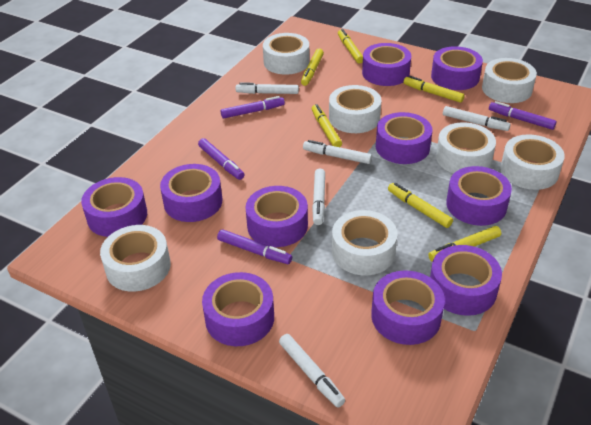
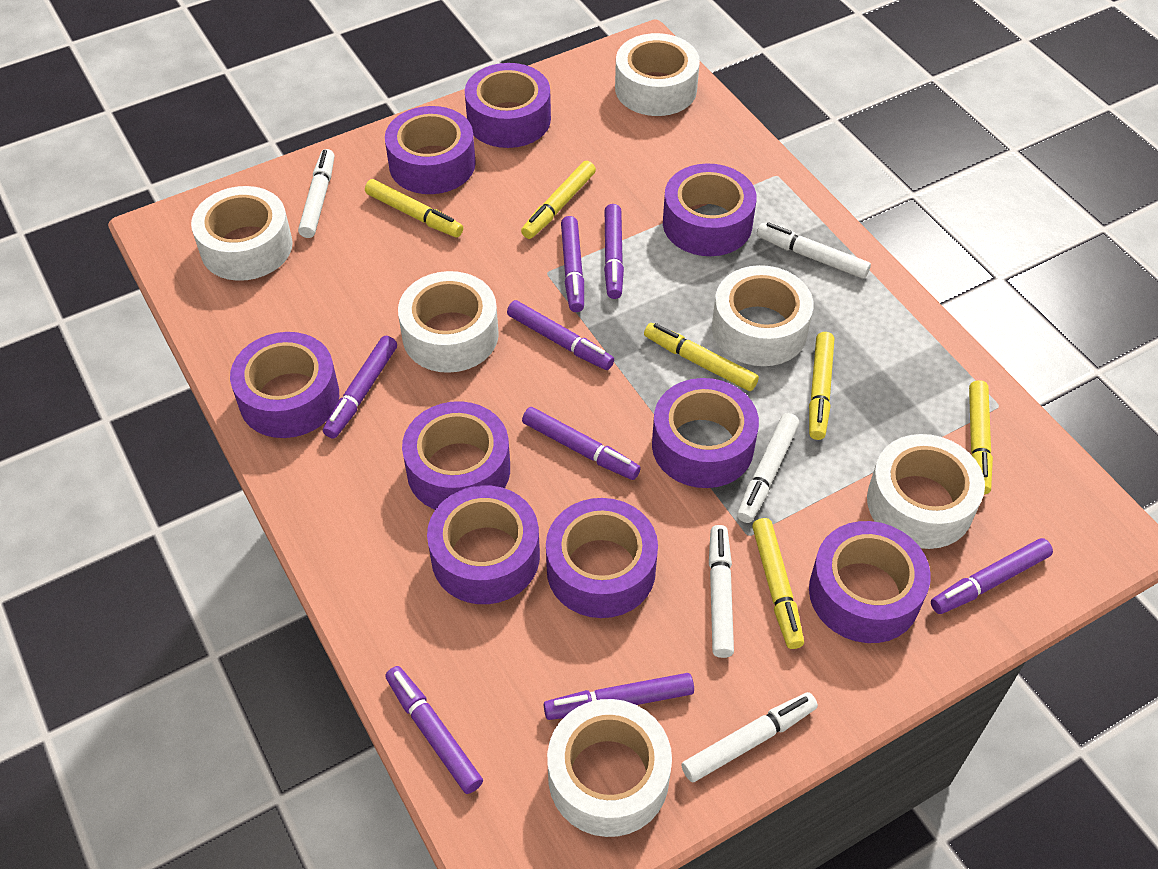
purple marker: 4 -> 8
purple tape: 10 -> 9
white tape: 7 -> 6

